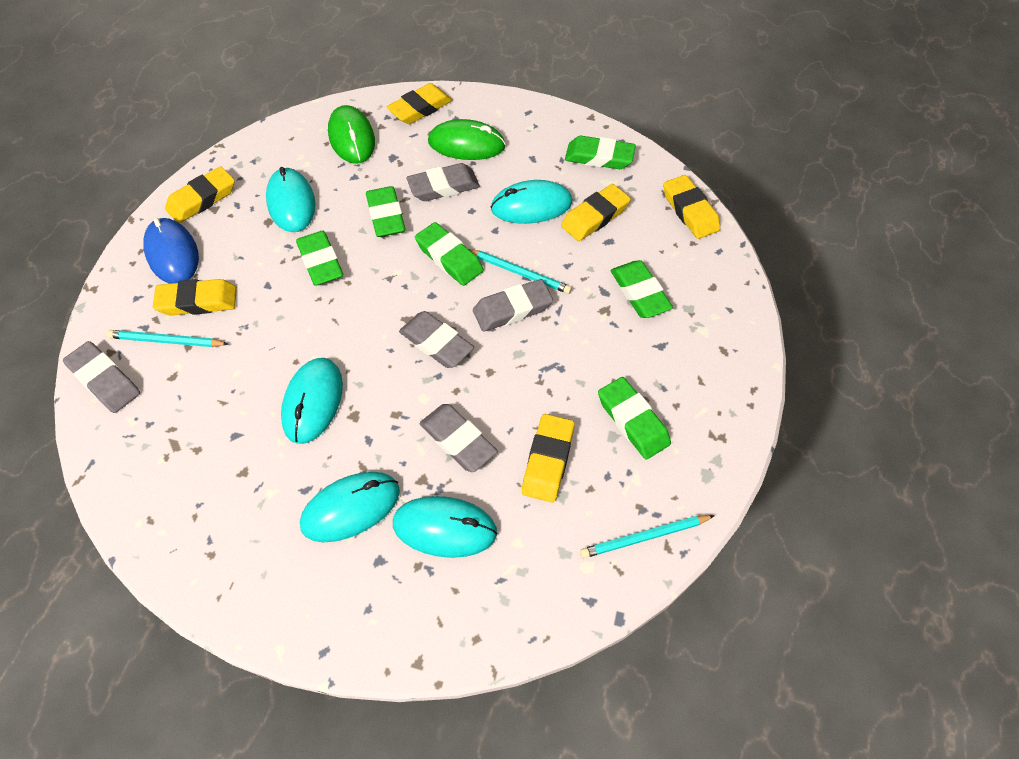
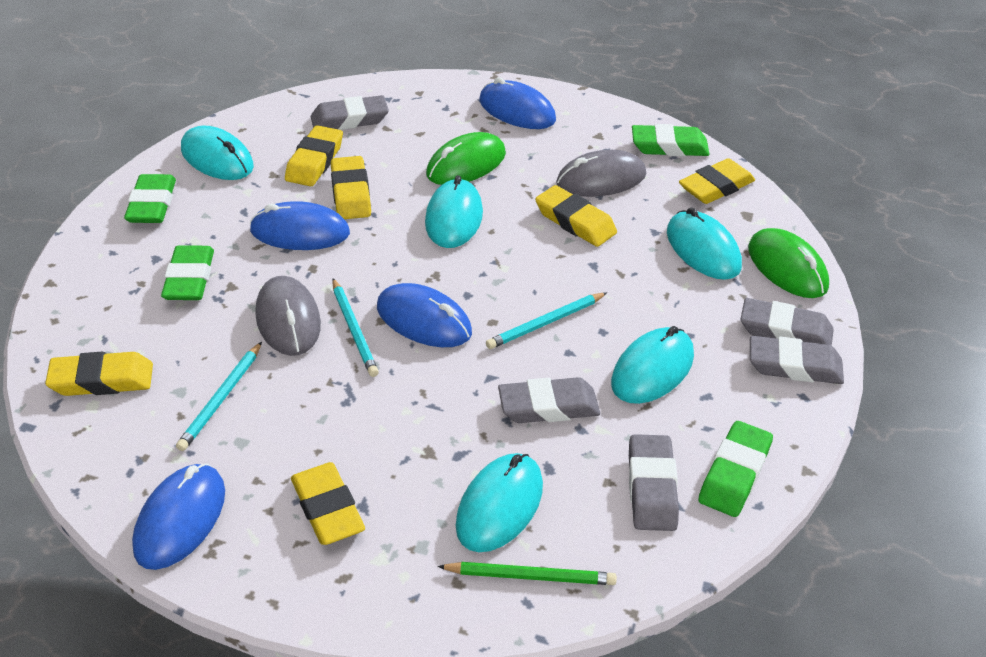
blue mouse: 1 -> 4
green eraser: 6 -> 4
green pencil: 0 -> 1
grey mouse: 0 -> 2

